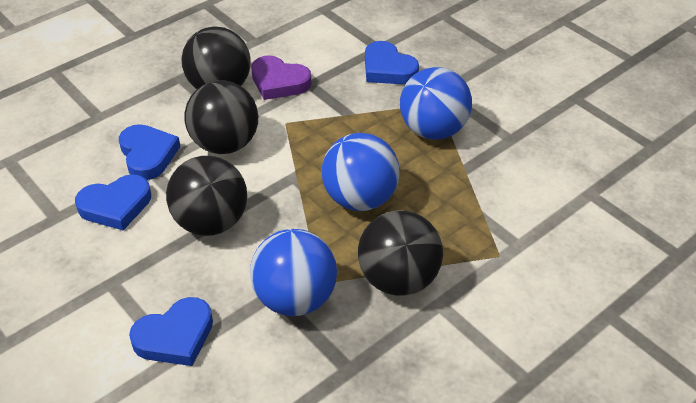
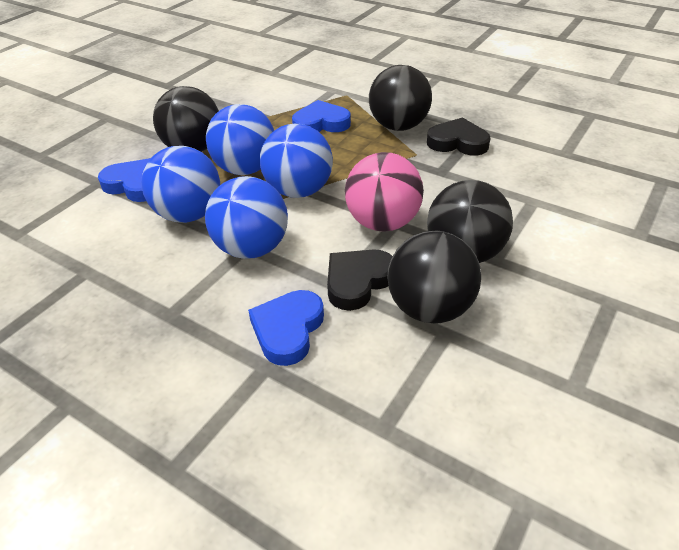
black heart: 0 -> 2
blue ball: 3 -> 4
blue heart: 4 -> 3
pink ball: 0 -> 1
purple heart: 1 -> 0

